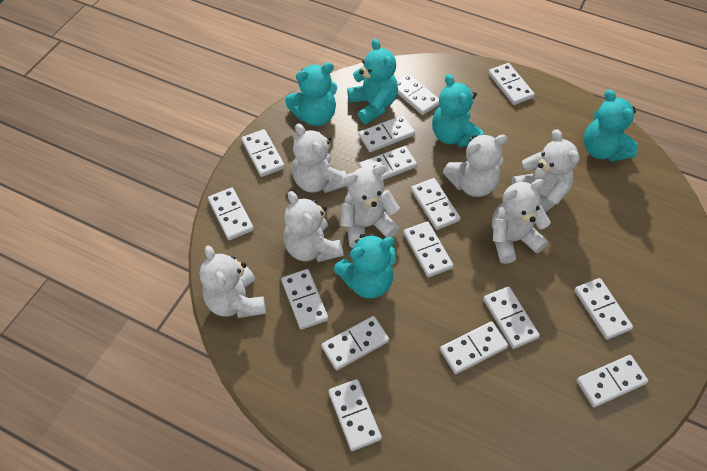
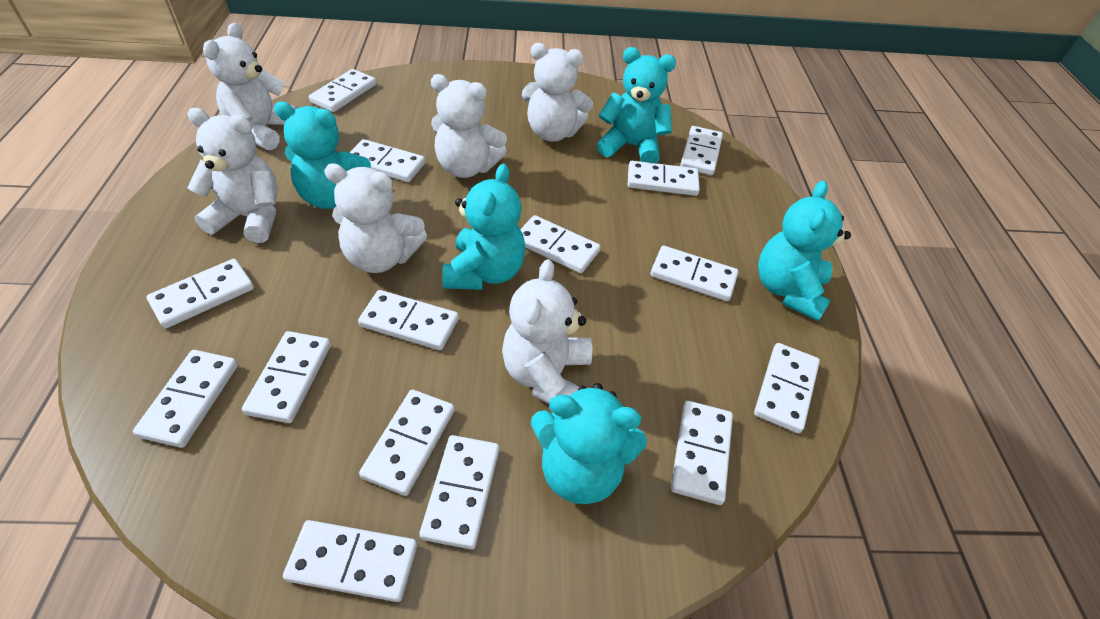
white teddy bear: 7 -> 6

